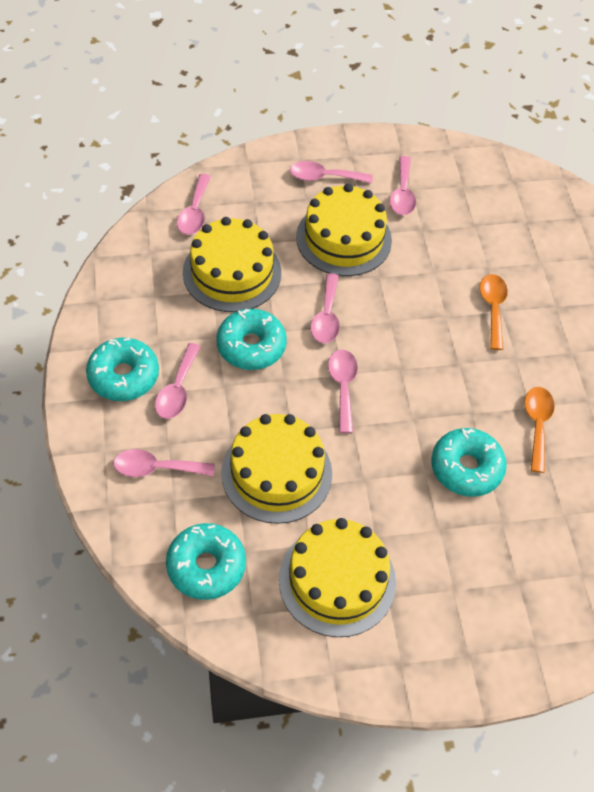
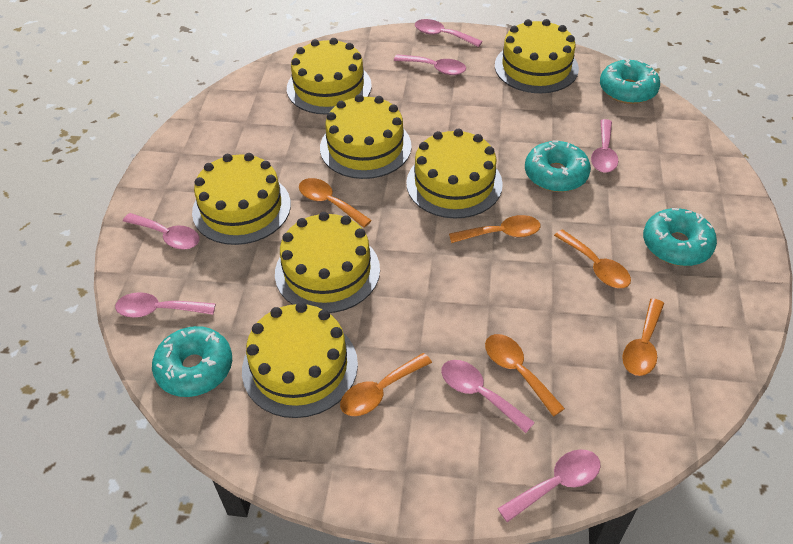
orange spoon: 2 -> 6
yellow cake: 4 -> 7

